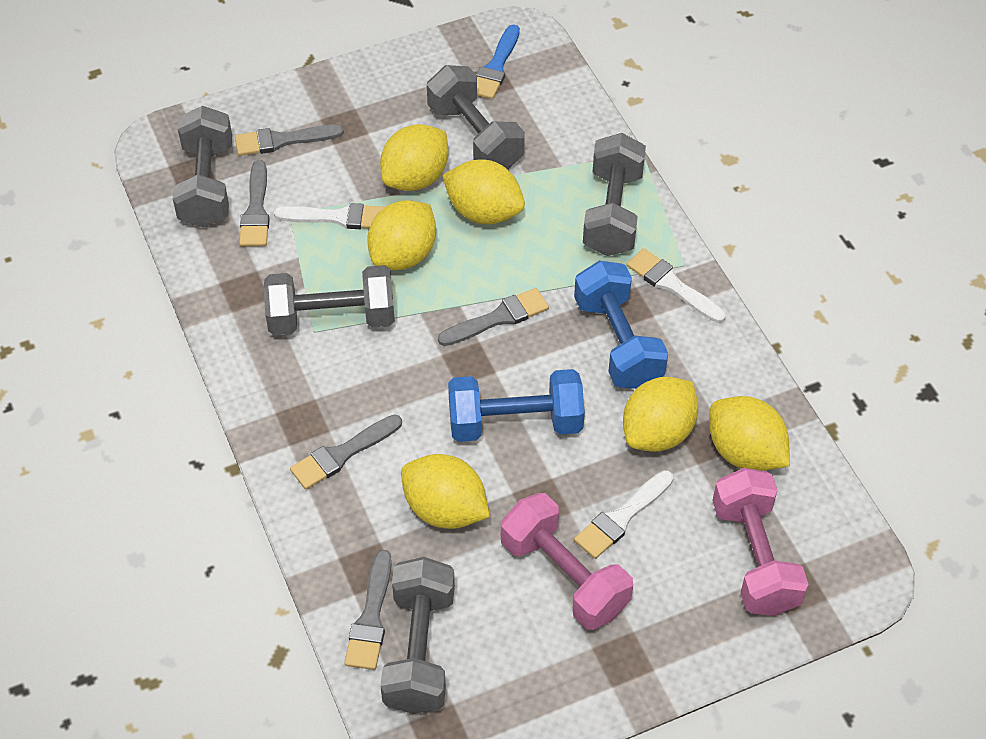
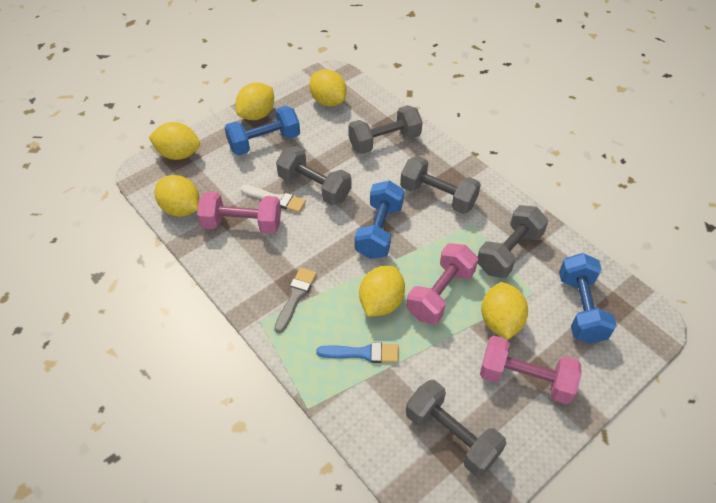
blue dumbbell: 2 -> 3
grey brush: 5 -> 1
pink dumbbell: 2 -> 3
white brush: 3 -> 1

